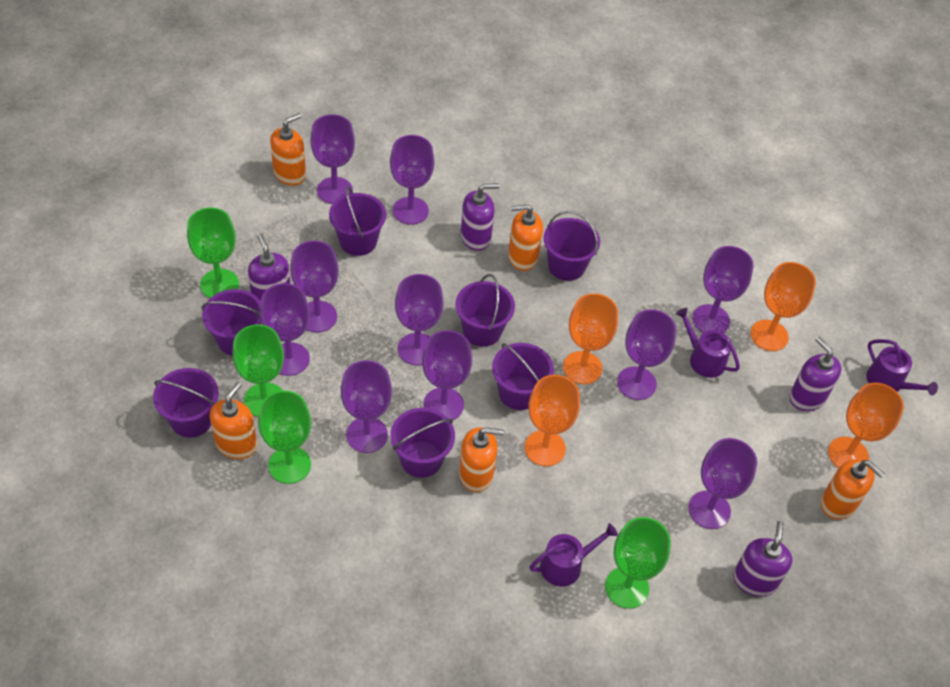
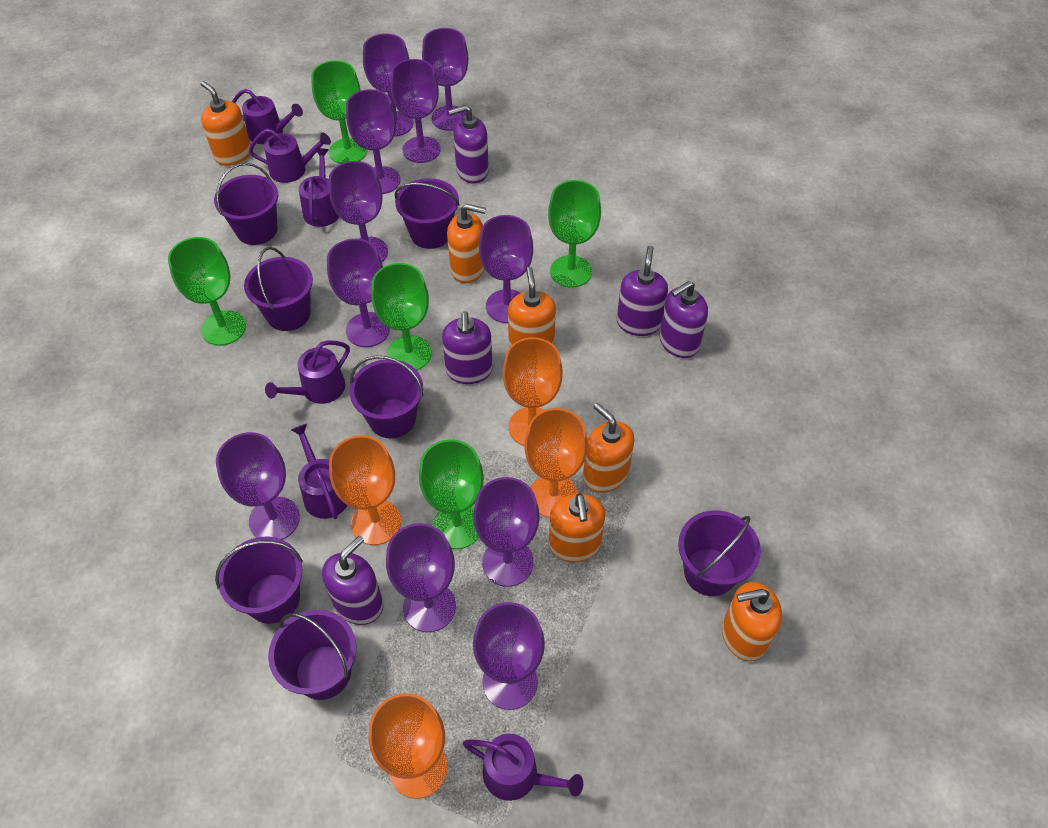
green goblet: 4 -> 5
orange soap dispenser: 5 -> 6
purple goblet: 10 -> 11
purple soap dispenser: 4 -> 5
purple watering can: 3 -> 6

